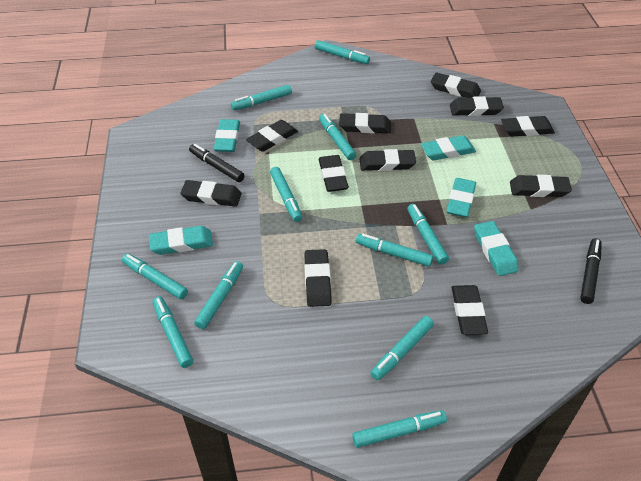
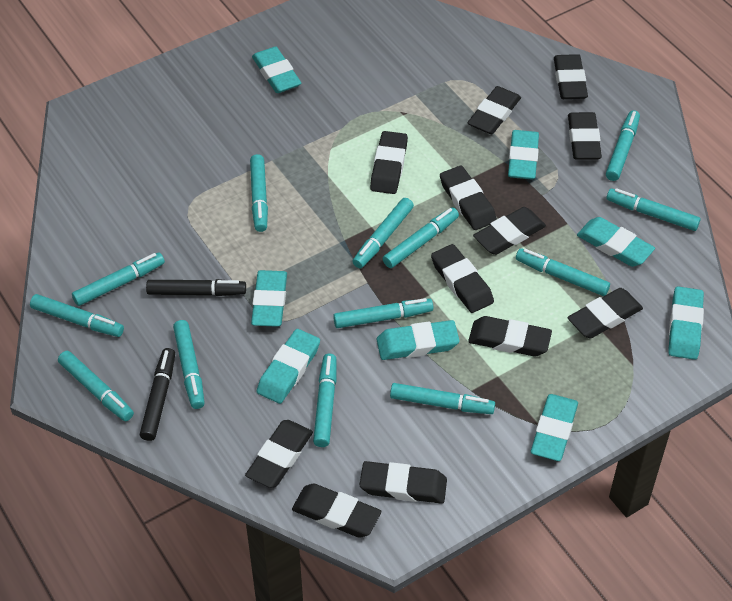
black eraser: 11 -> 12
turquoise eraser: 5 -> 8
turquoise marker: 11 -> 13

